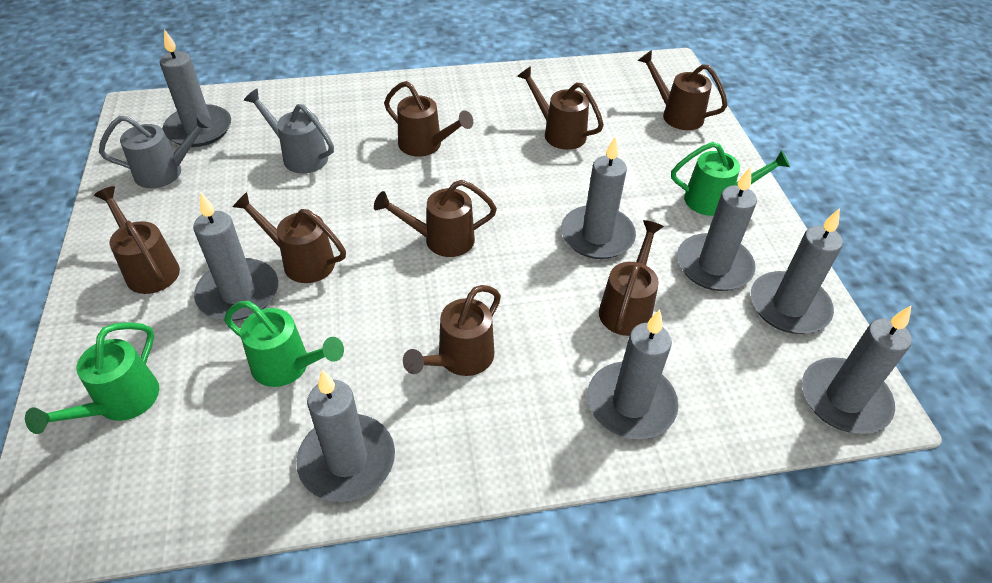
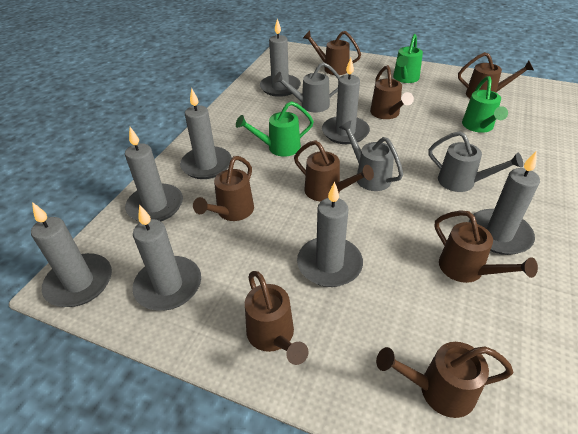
grey watering can: 2 -> 3

